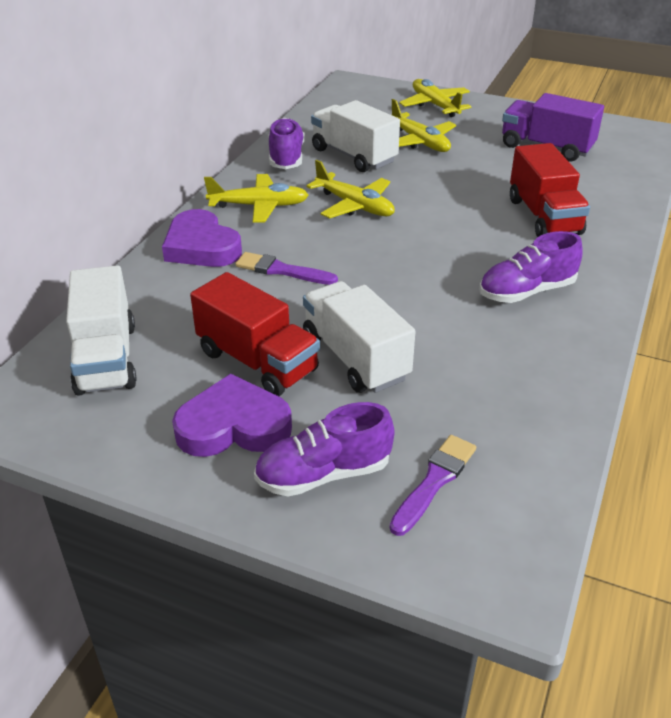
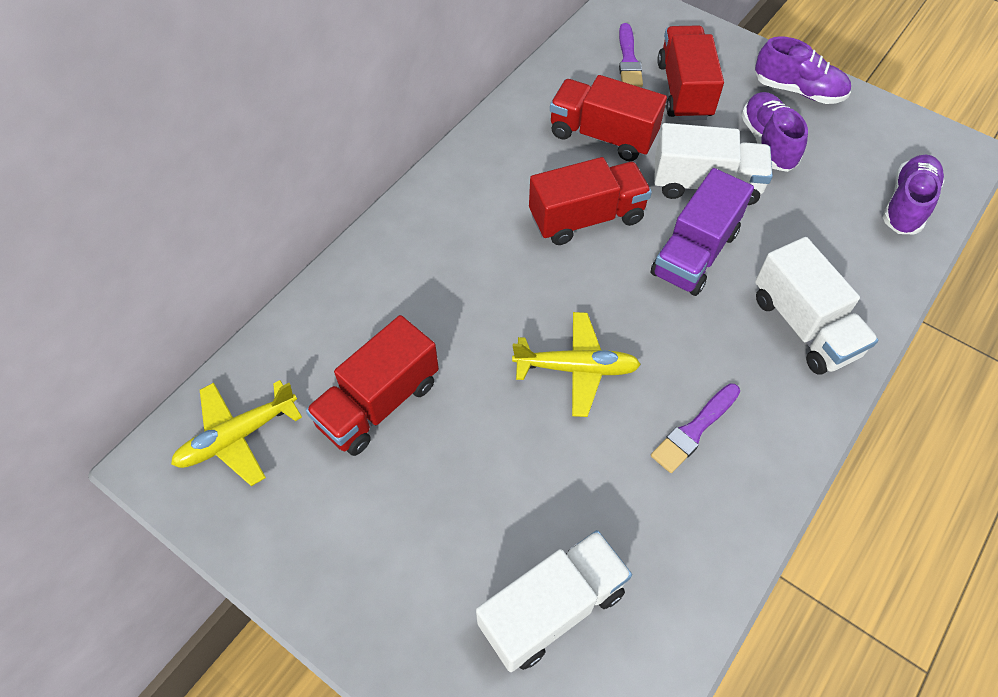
purple heart: 2 -> 0
red truck: 2 -> 4
yellow plane: 4 -> 2

